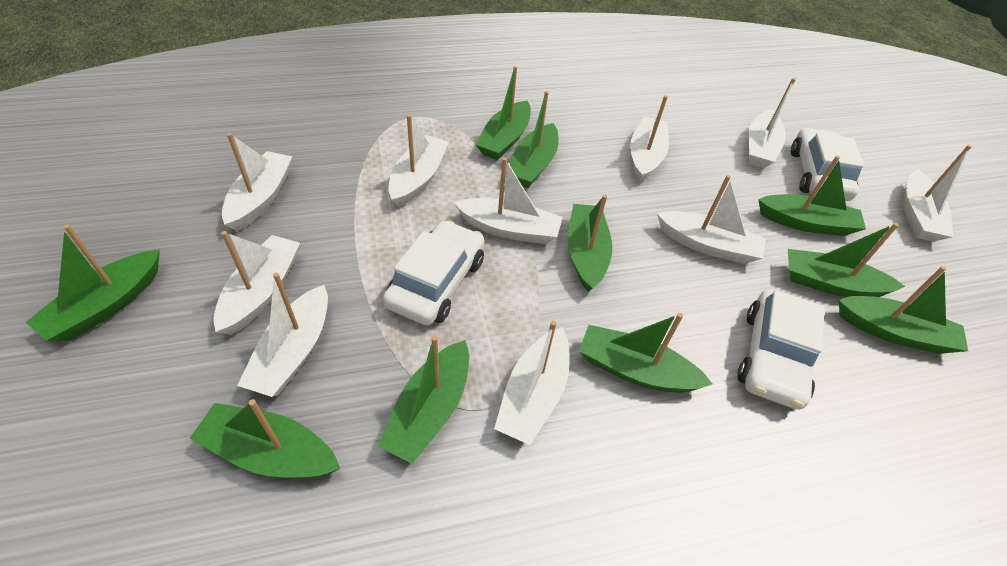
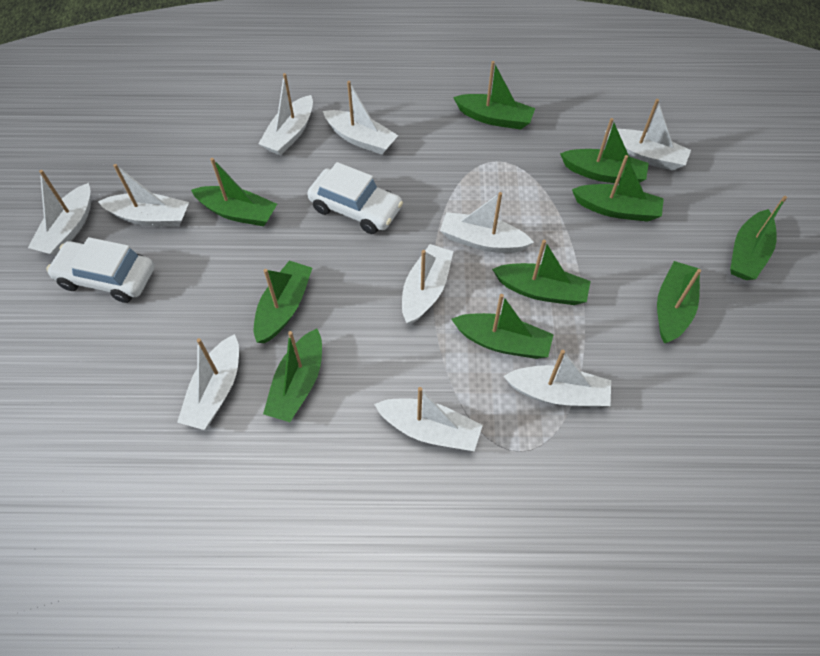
white car: 3 -> 2

